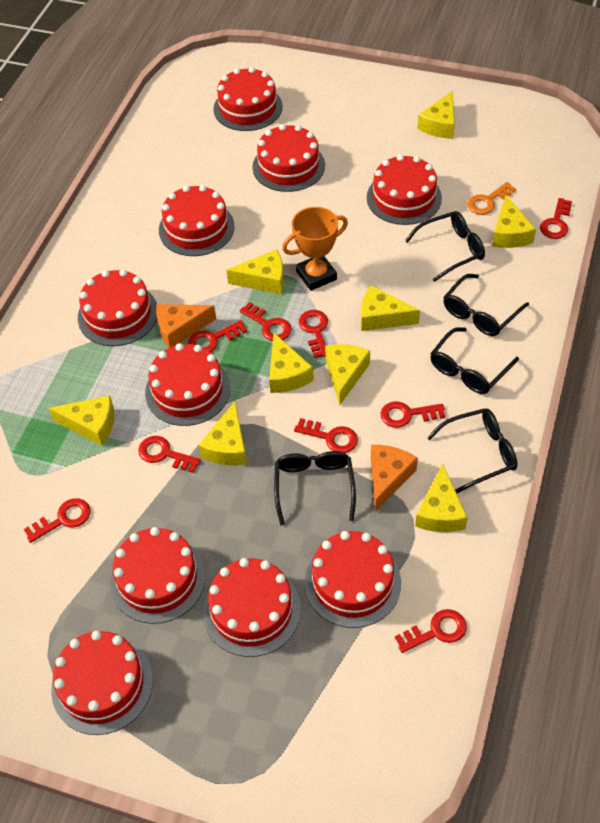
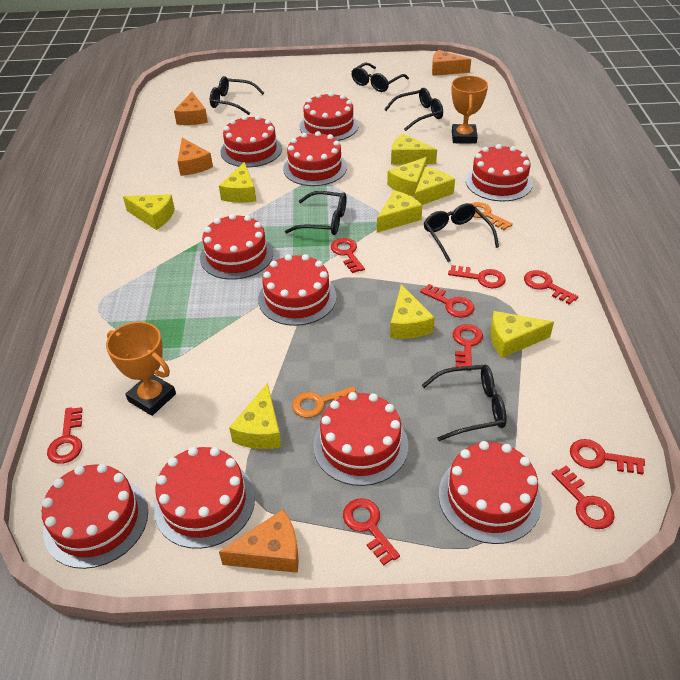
black glasses: 5 -> 6
orange cheese: 2 -> 4
orange key: 1 -> 2
orange trophy: 1 -> 2

